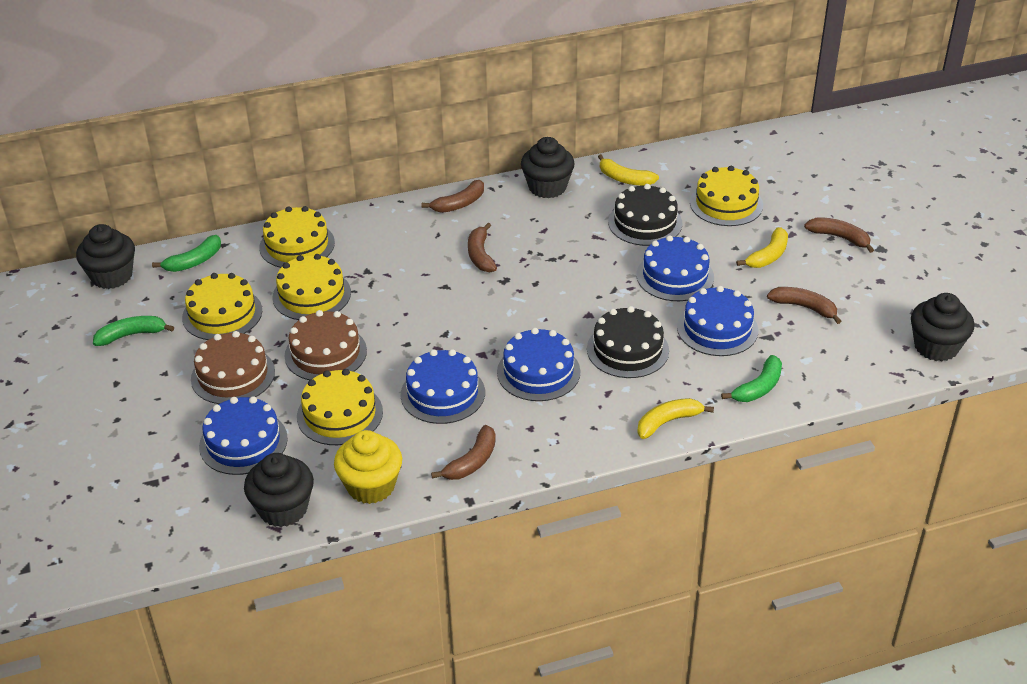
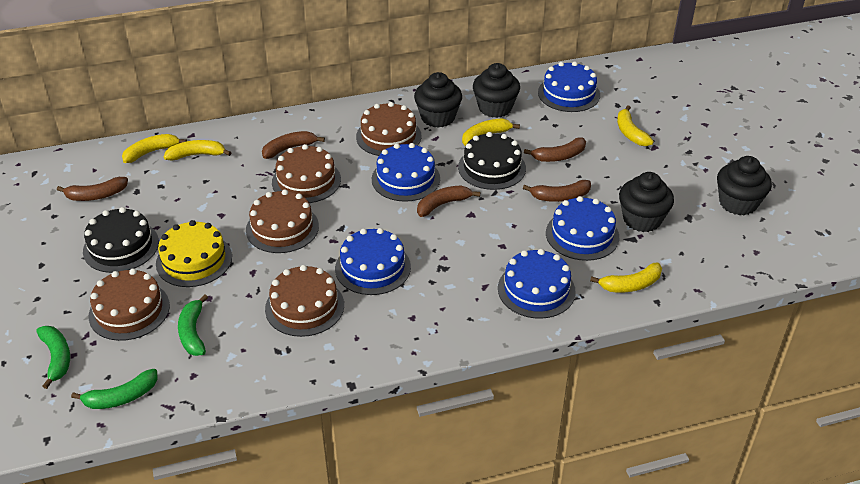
brown cake: 2 -> 5
yellow banana: 3 -> 5
yellow cake: 5 -> 1
yellow cupcake: 1 -> 0

